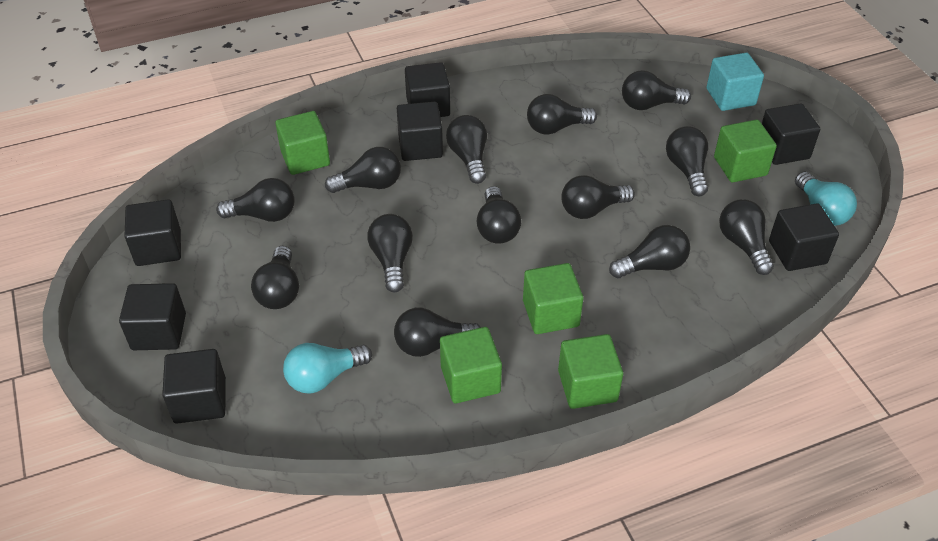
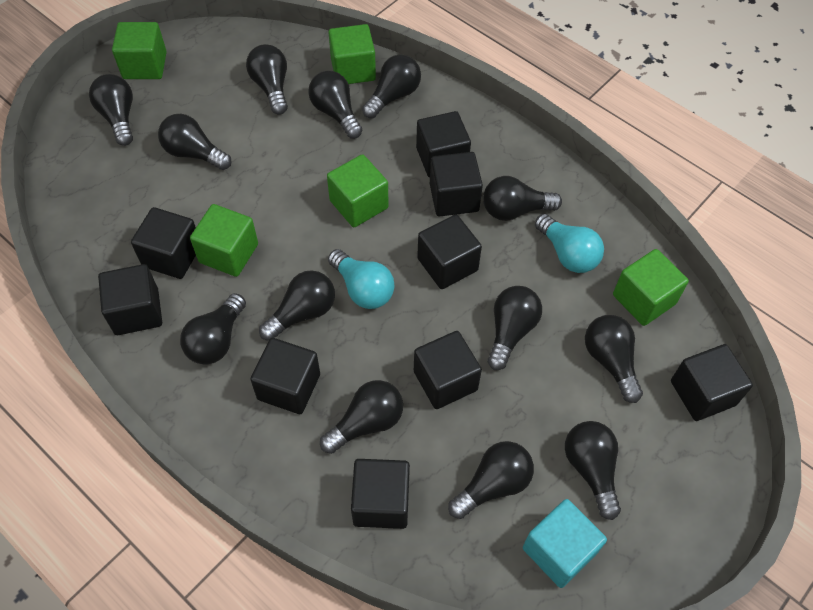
black cube: 7 -> 9

